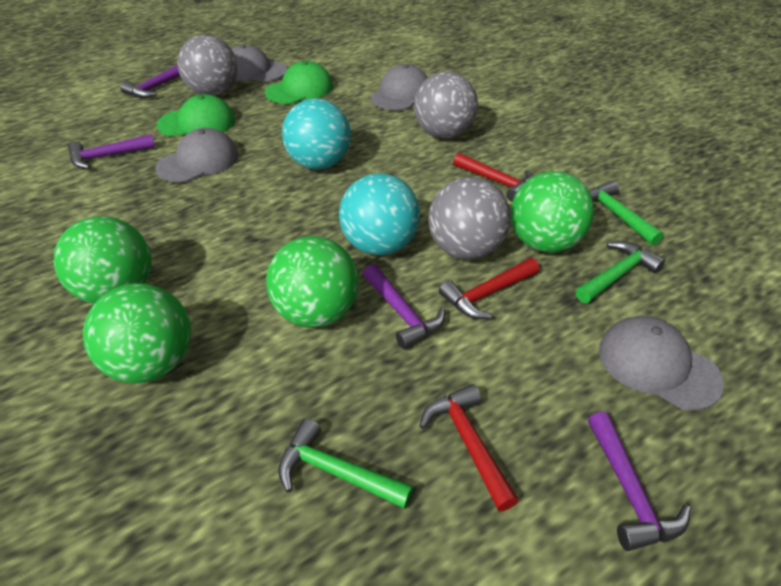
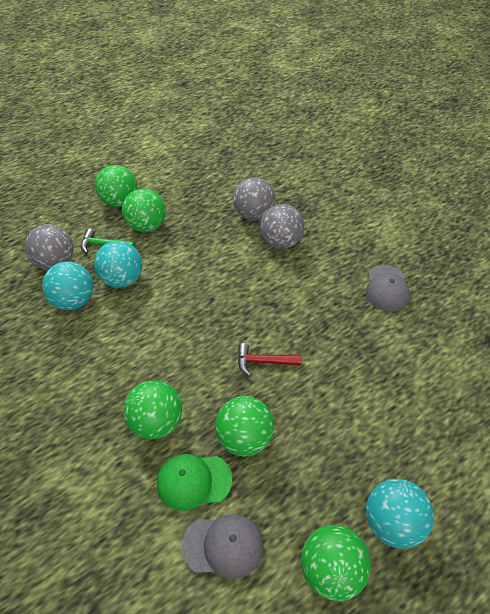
green ball: 4 -> 5
green cap: 2 -> 1
green hammer: 3 -> 1
grey cap: 4 -> 2
purple hammer: 4 -> 0
red hammer: 3 -> 1
turquoise ball: 2 -> 3

